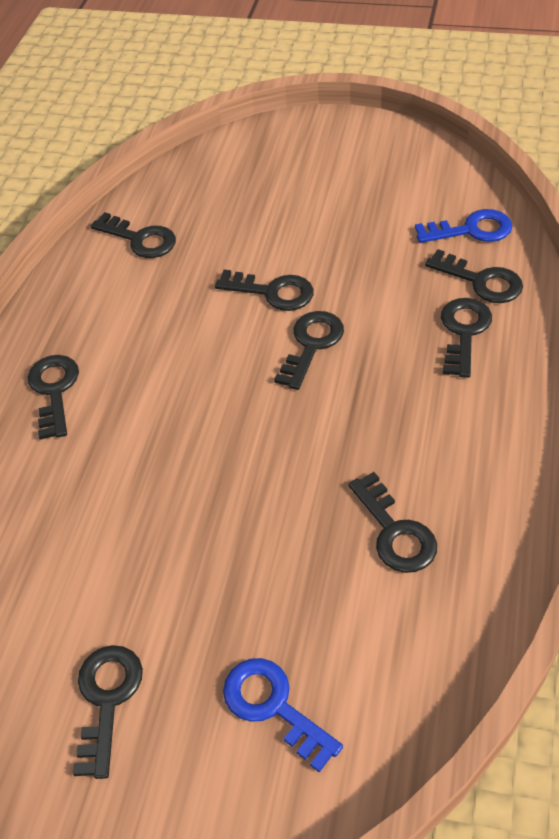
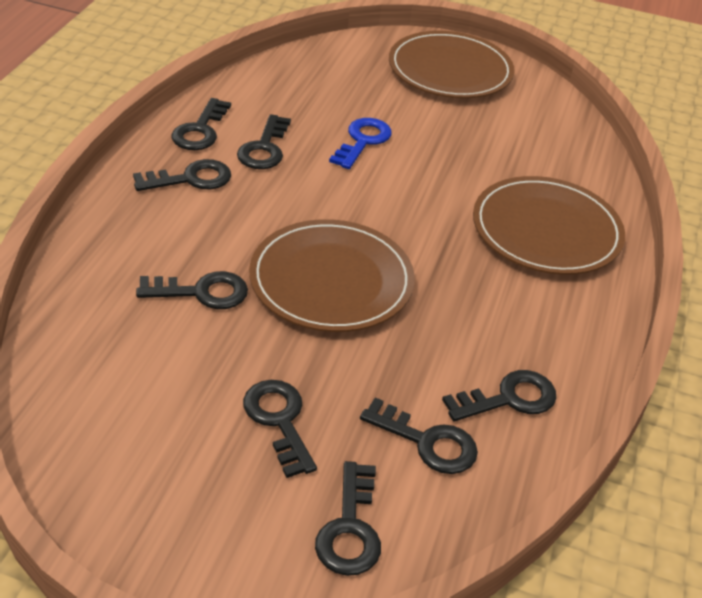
blue key: 2 -> 1
brown plate: 0 -> 3

